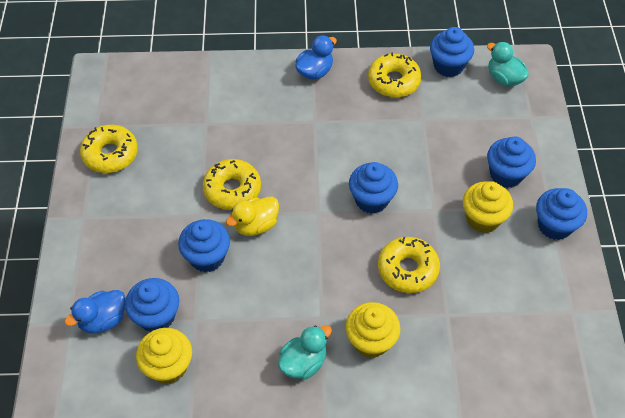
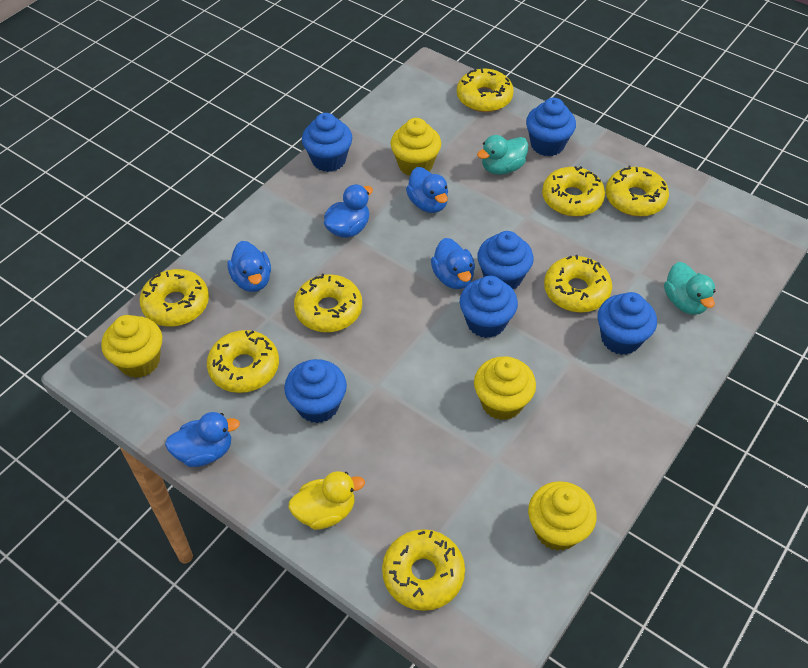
blue duck: 2 -> 5
yellow cupcake: 3 -> 4
yellow donut: 4 -> 8

